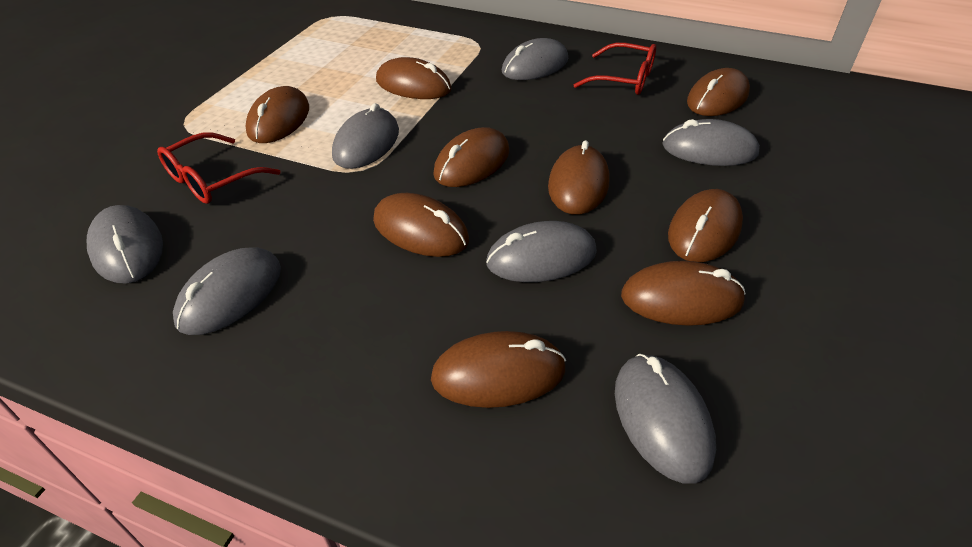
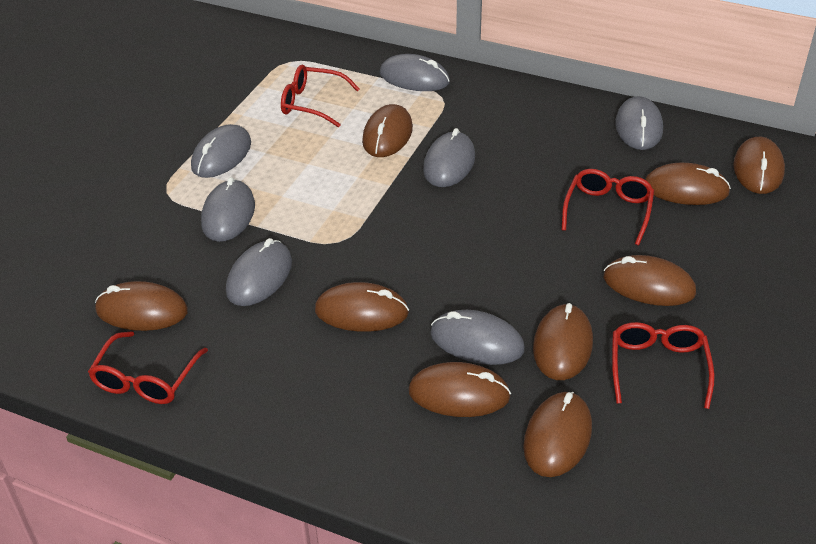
red glasses: 2 -> 4

